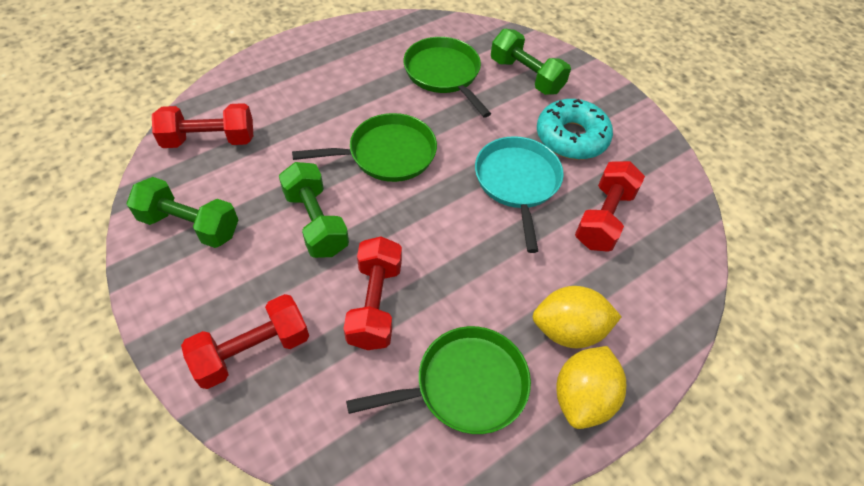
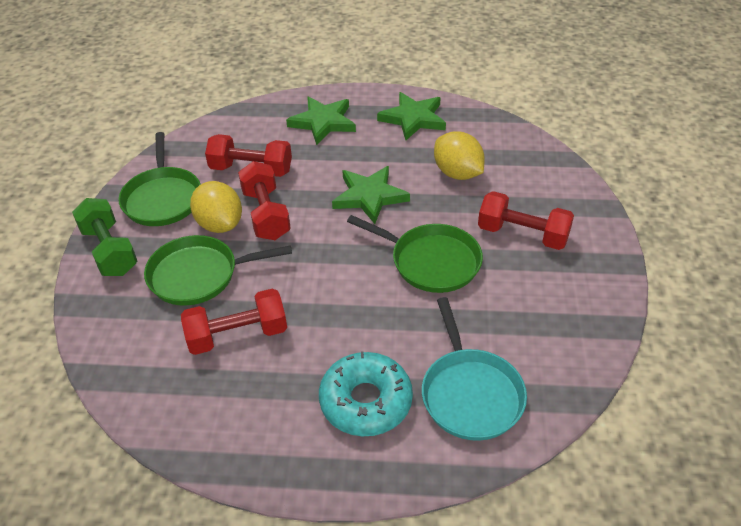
green dumbbell: 3 -> 1
green star: 0 -> 3

